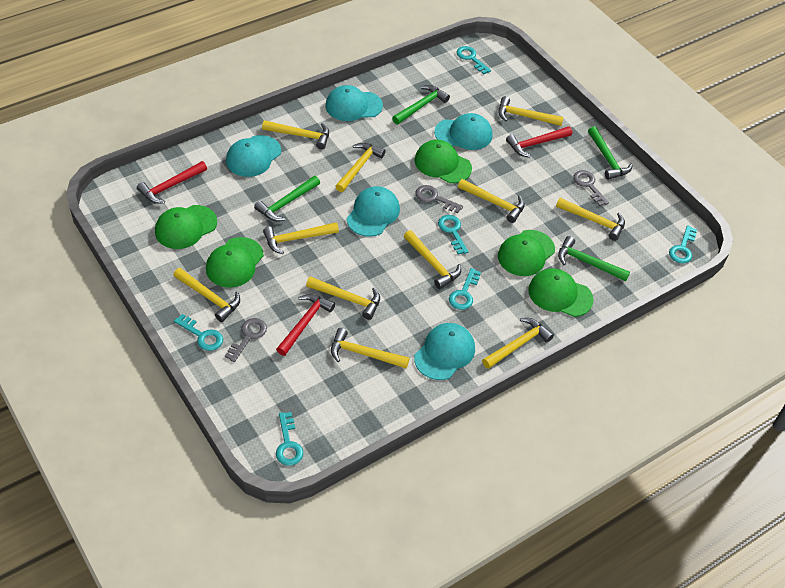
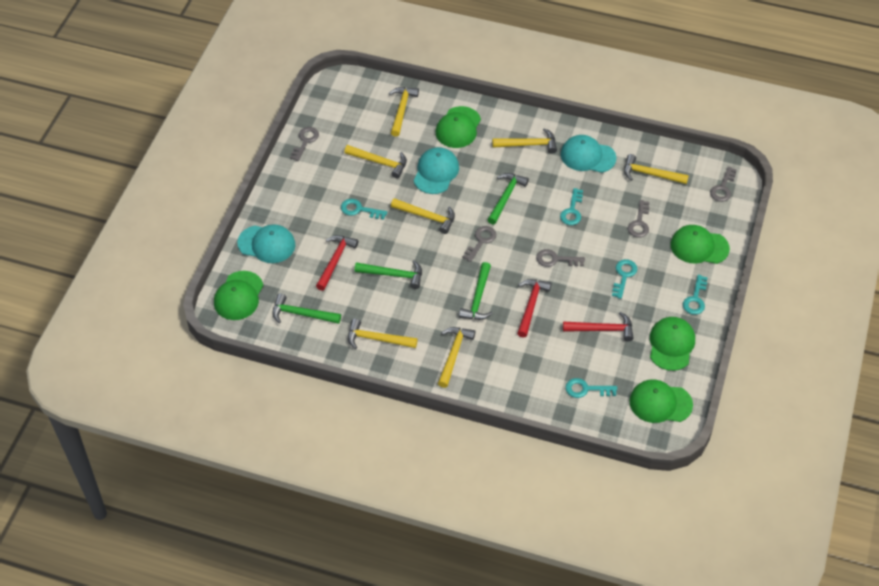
grey key: 3 -> 5
turquoise cap: 5 -> 3
turquoise key: 6 -> 5
yellow hammer: 11 -> 7

